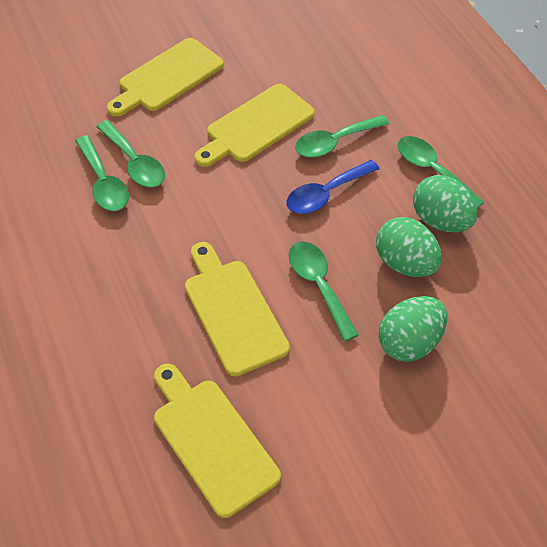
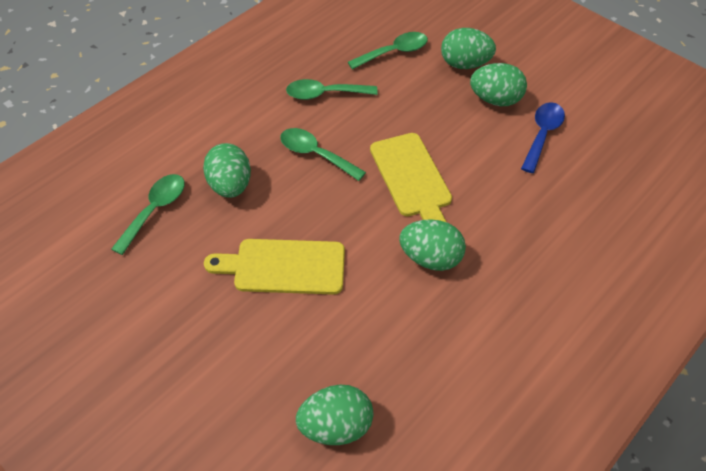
green egg: 3 -> 5
green spoon: 5 -> 4
yellow cutting board: 4 -> 2

